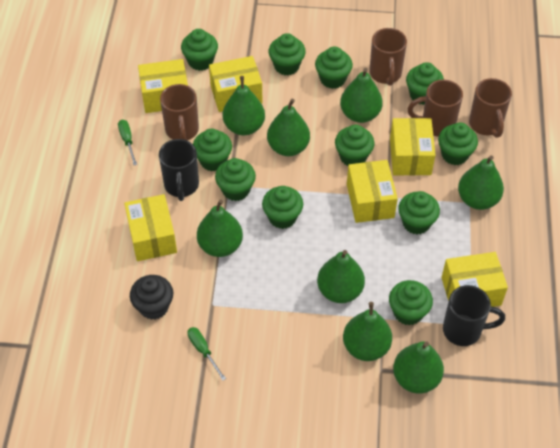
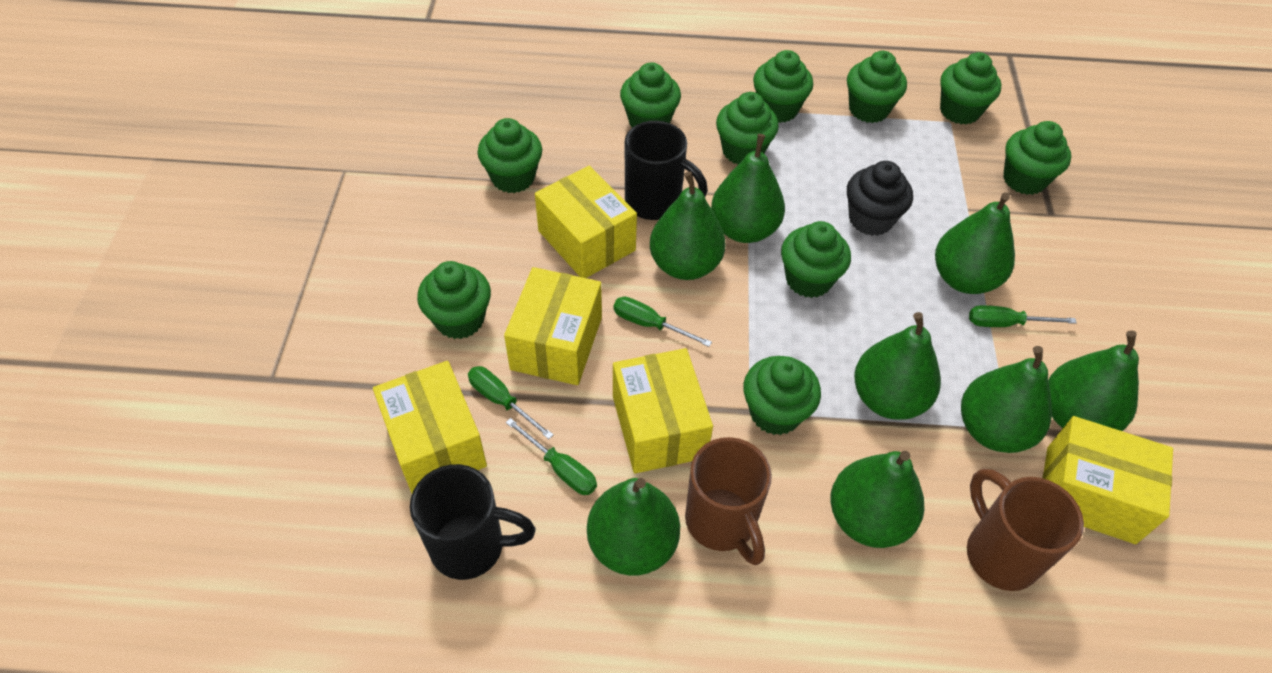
brown mug: 4 -> 2
green cupcake: 11 -> 10
green screwdriver: 2 -> 4
yellow box: 6 -> 5

